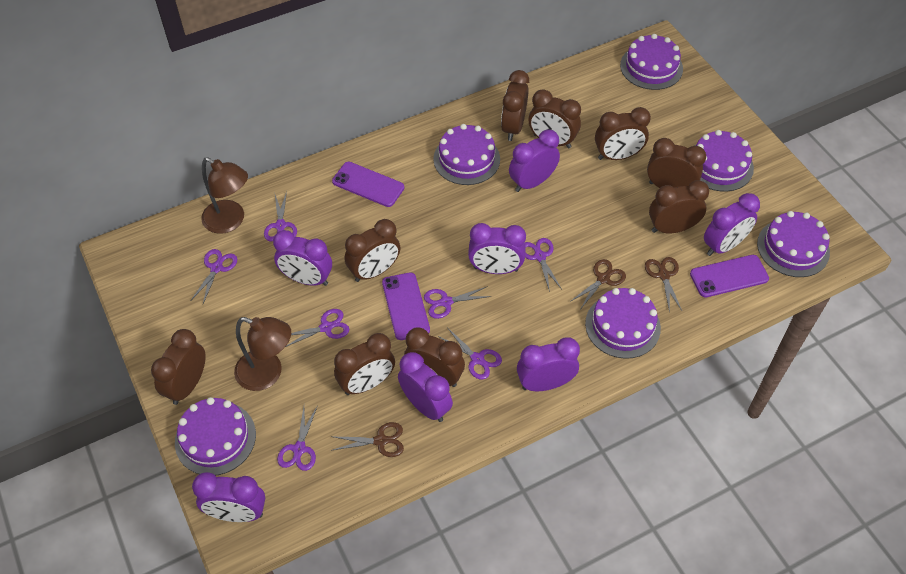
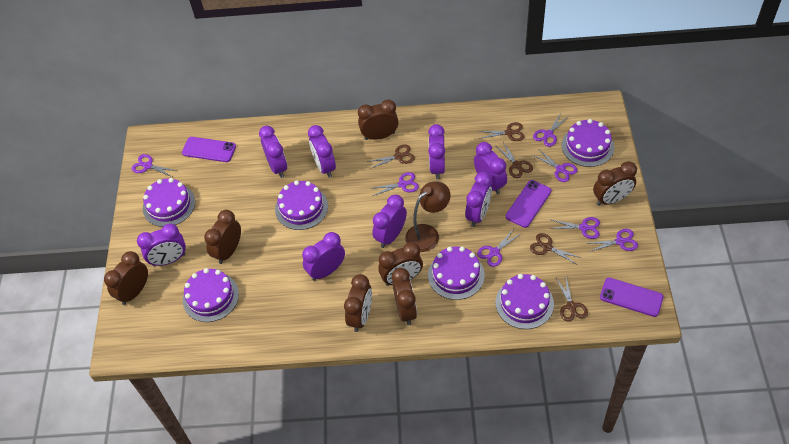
brown clock: 9 -> 7
brown lamp: 2 -> 1
brown scissors: 3 -> 5
purple clock: 7 -> 8

